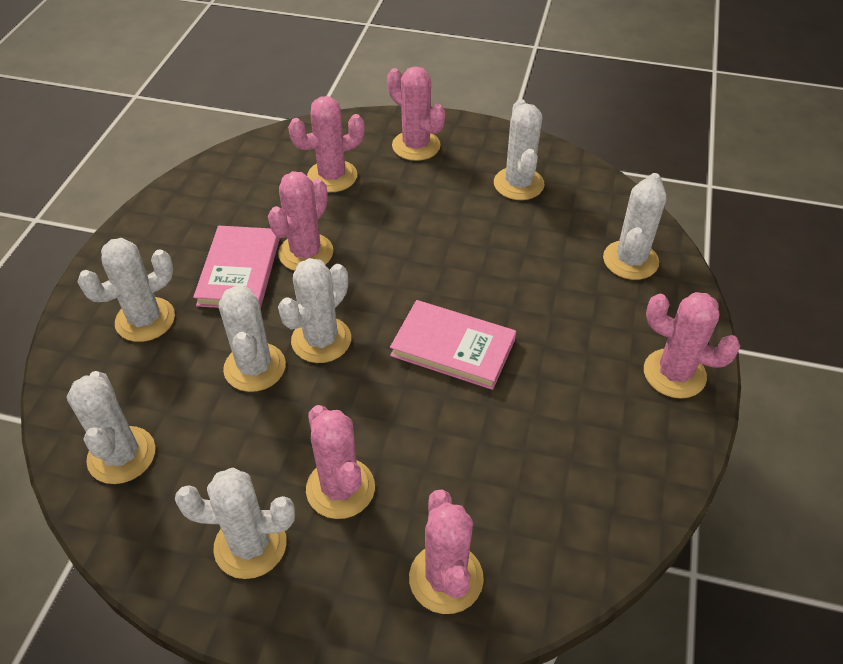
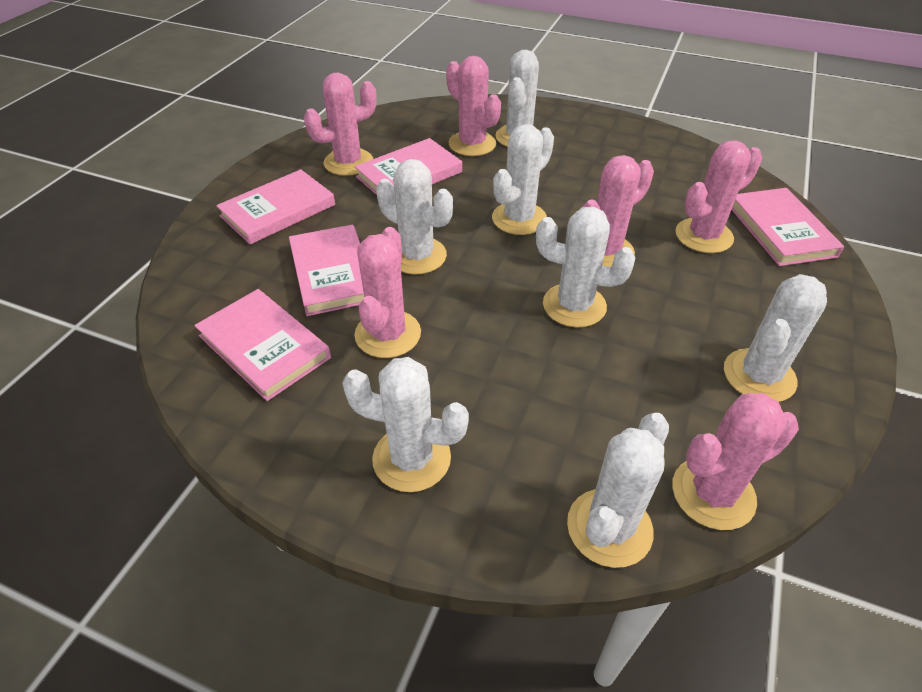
pink book: 2 -> 5

